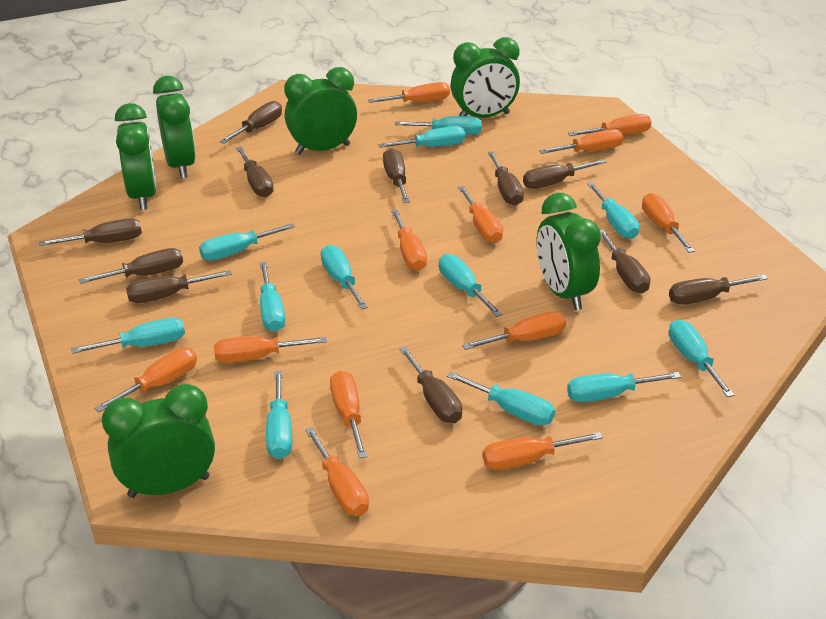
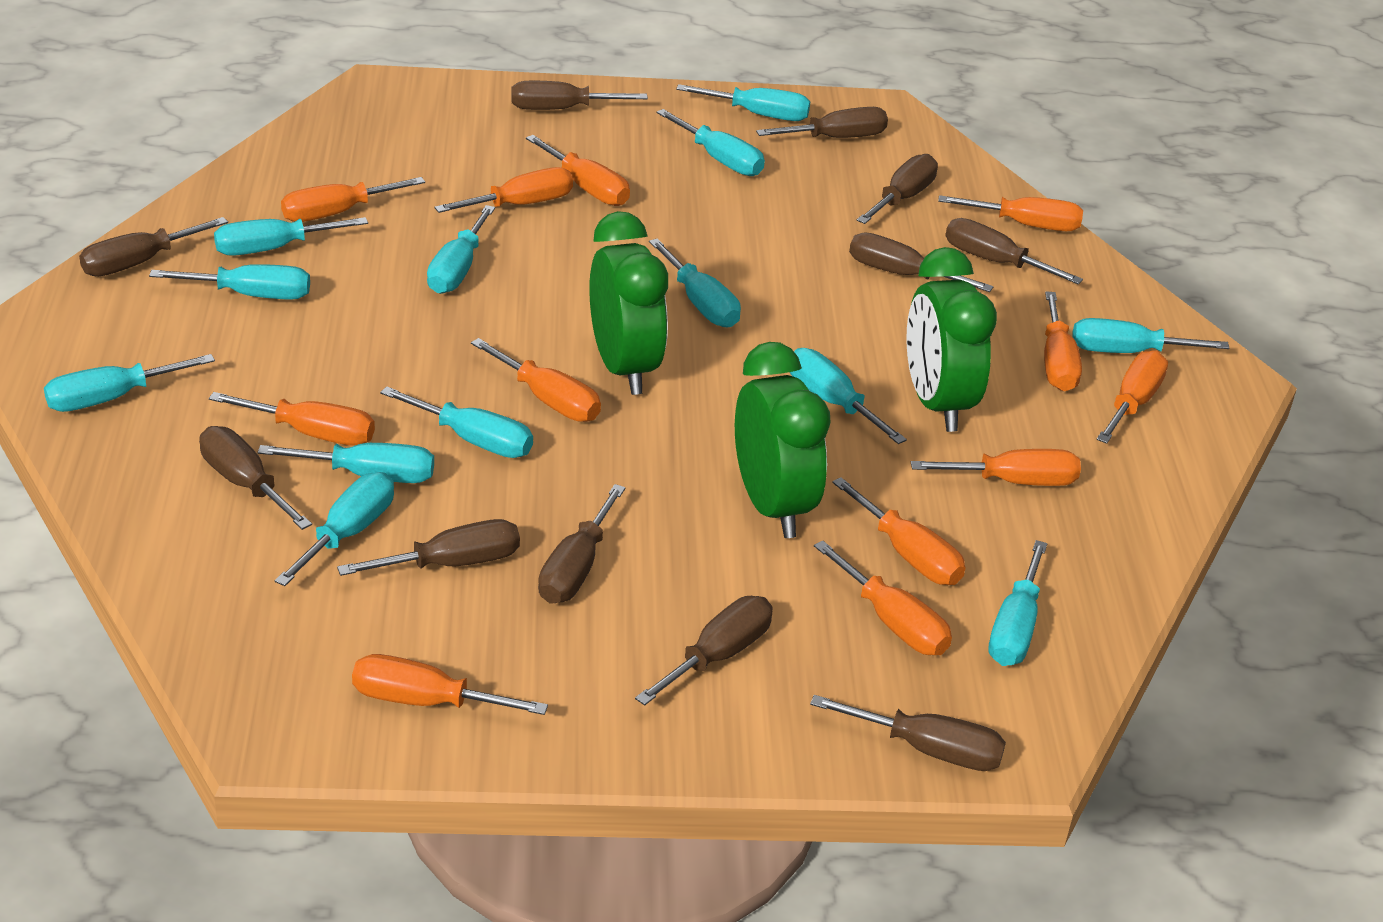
green clock: 6 -> 3
turquoise screwdriver: 12 -> 13

